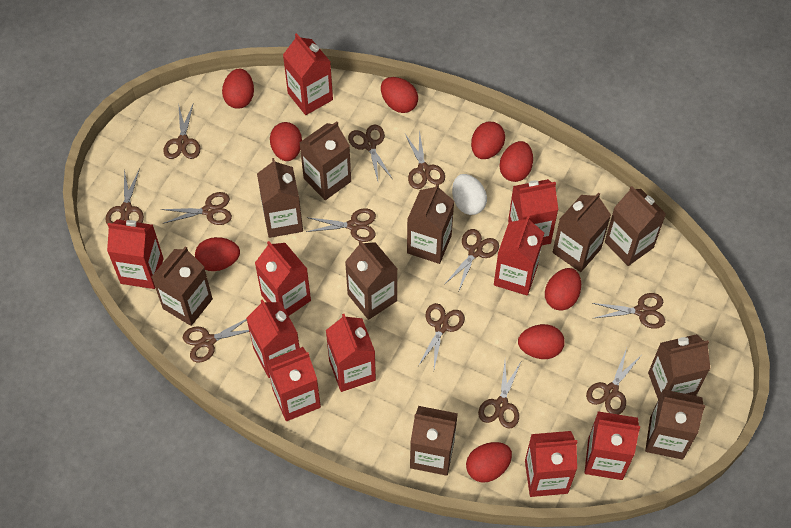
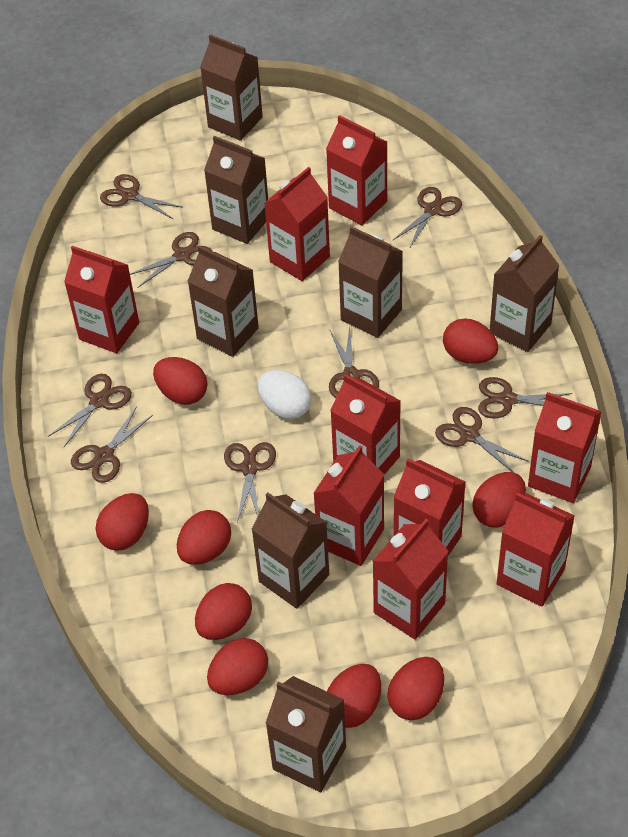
brown carton: 10 -> 7
brown scissors: 12 -> 9
red carton: 10 -> 9

